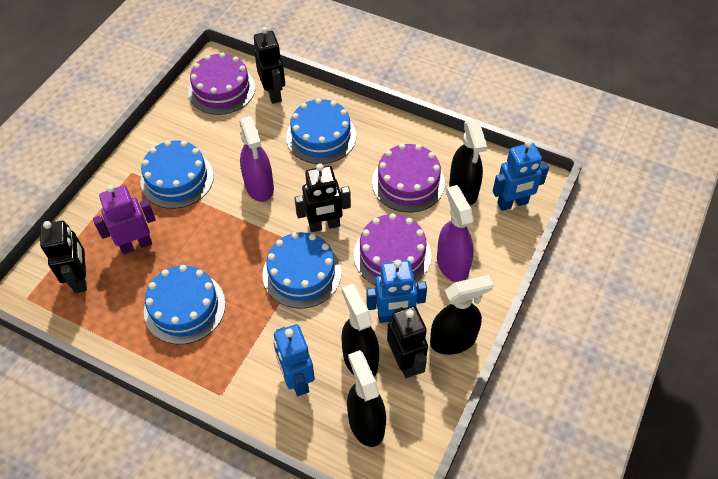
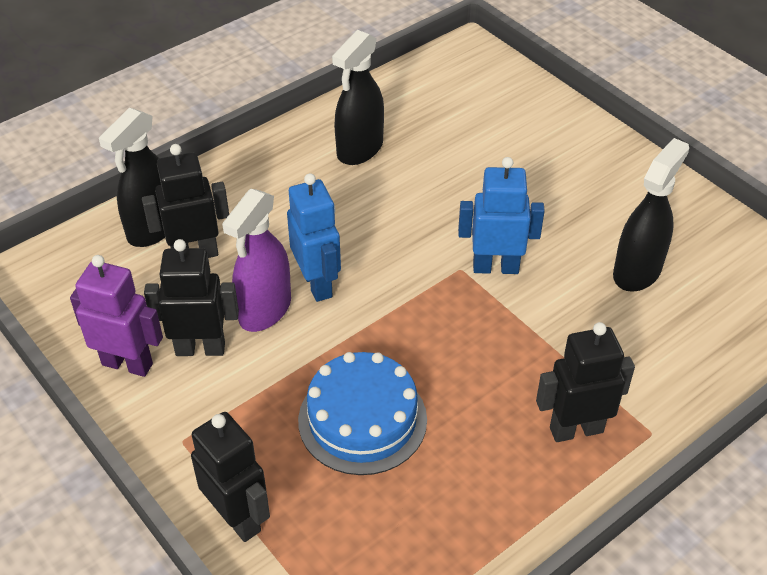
black spray bottle: 4 -> 3
blue cake: 4 -> 1
blue robot: 3 -> 2
purple cake: 3 -> 0
purple spray bottle: 2 -> 1

